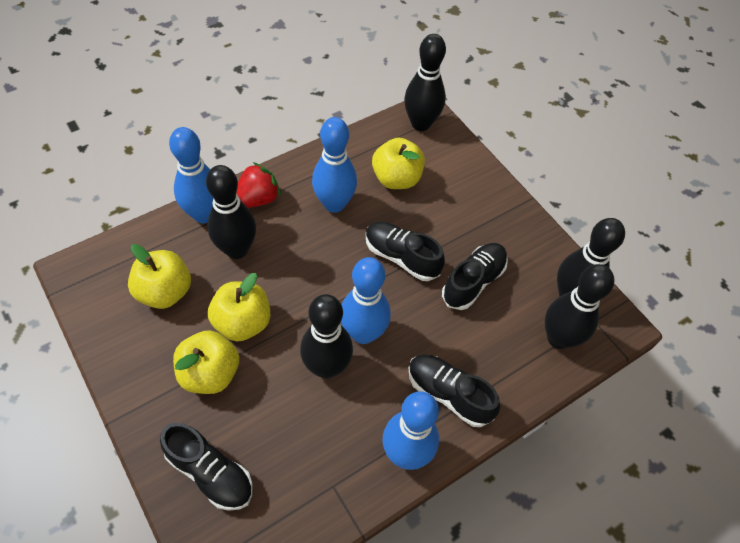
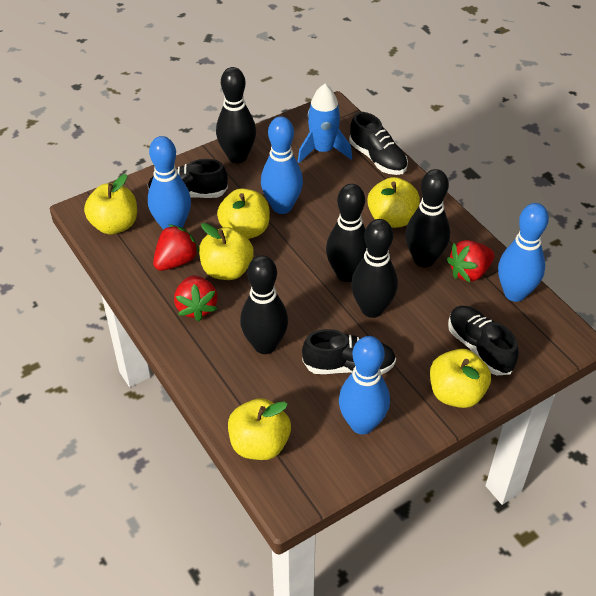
blue rocket: 0 -> 1
red strawberry: 1 -> 3
yellow apple: 4 -> 6

